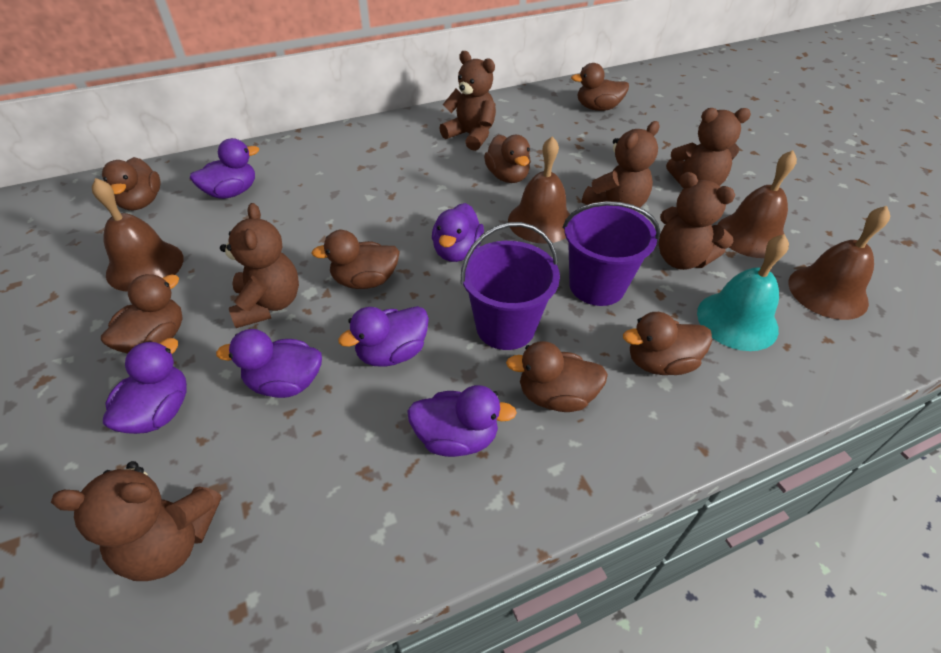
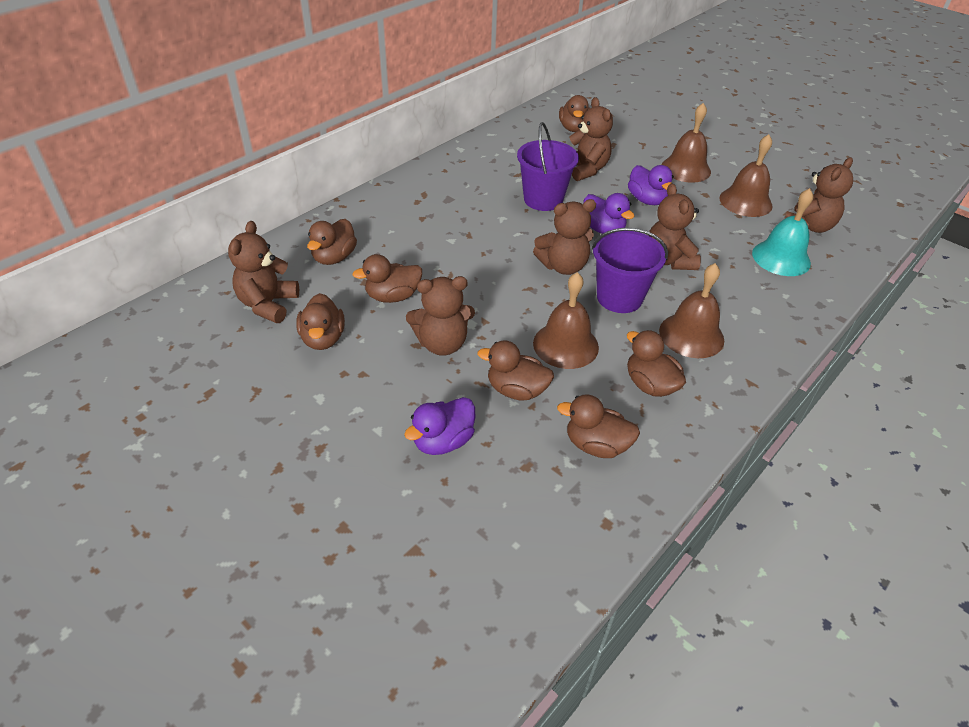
purple duck: 6 -> 3

